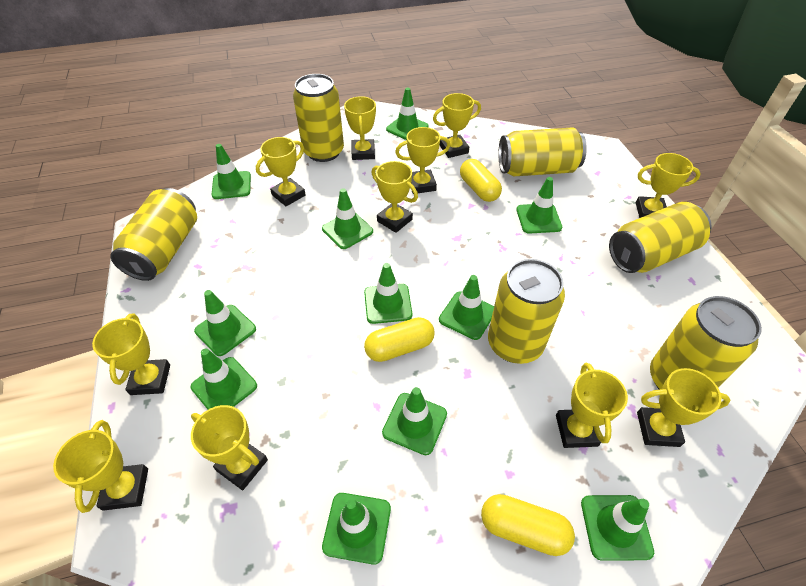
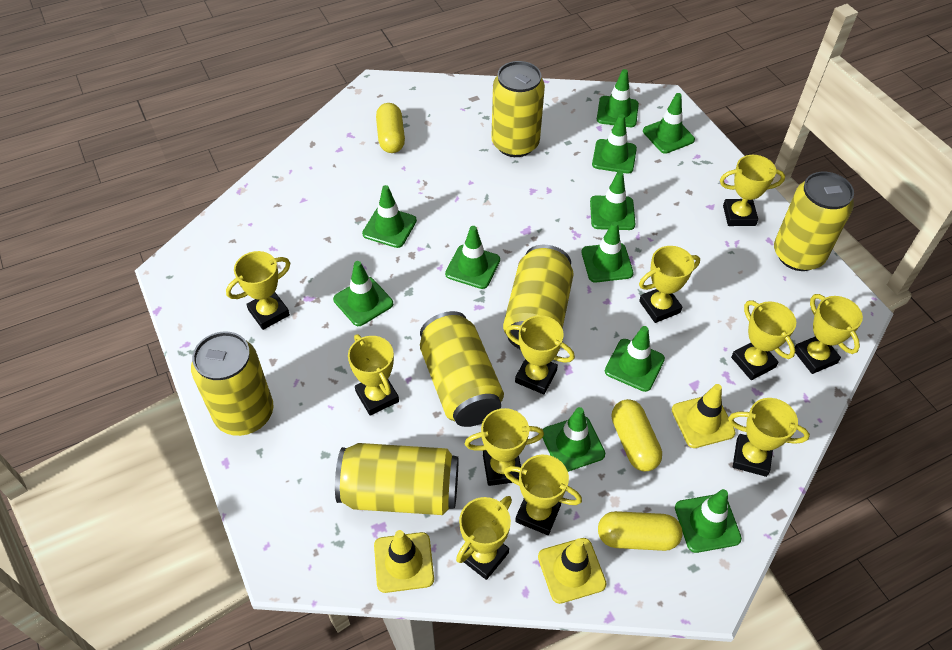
yellow traffic cone: 0 -> 3

